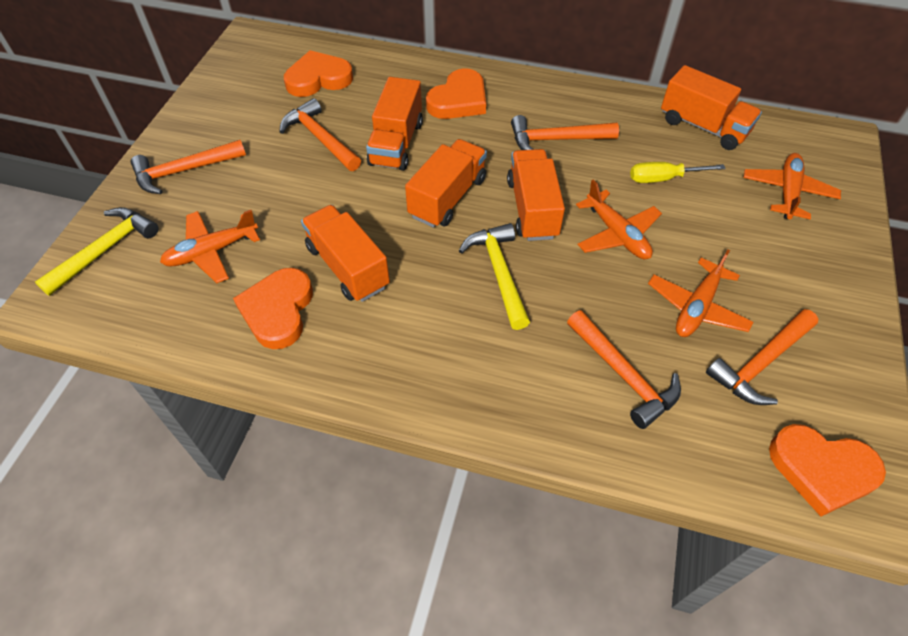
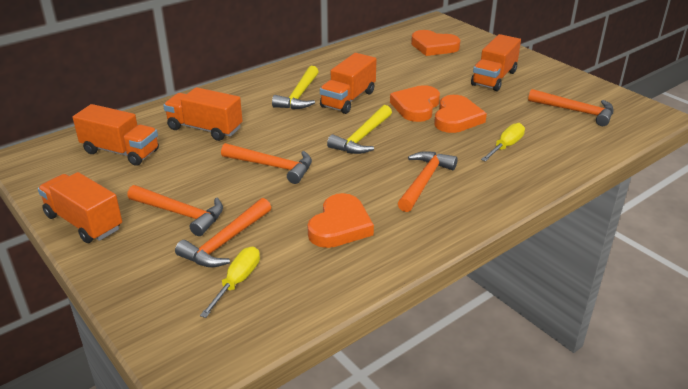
orange plane: 4 -> 0
yellow screwdriver: 1 -> 2

